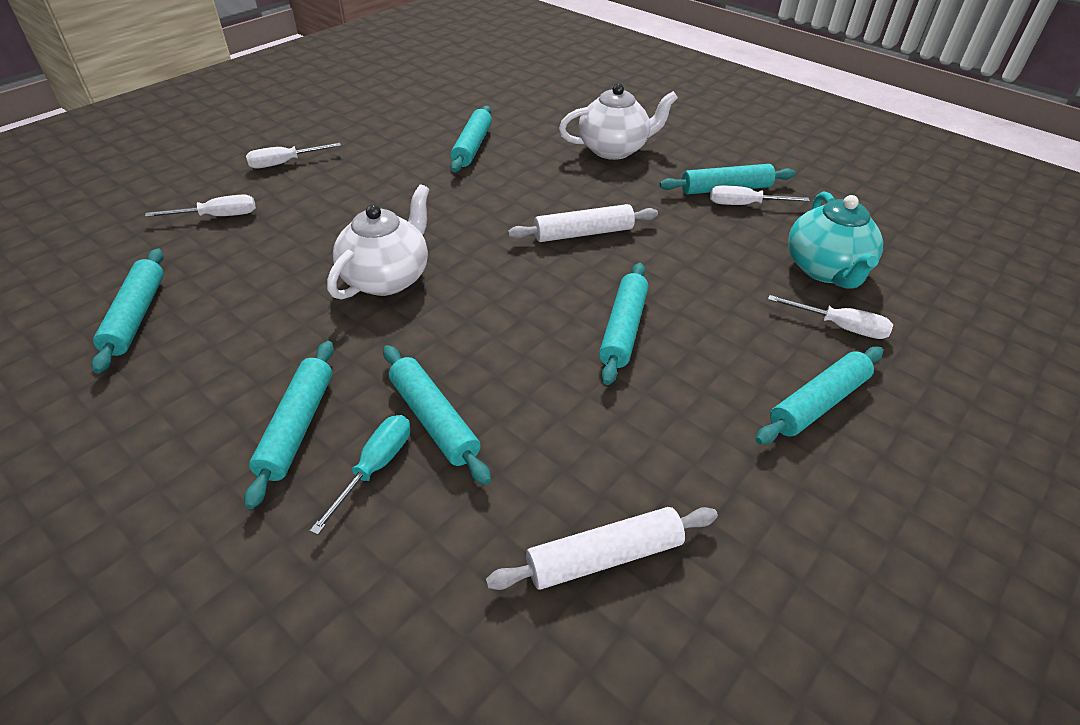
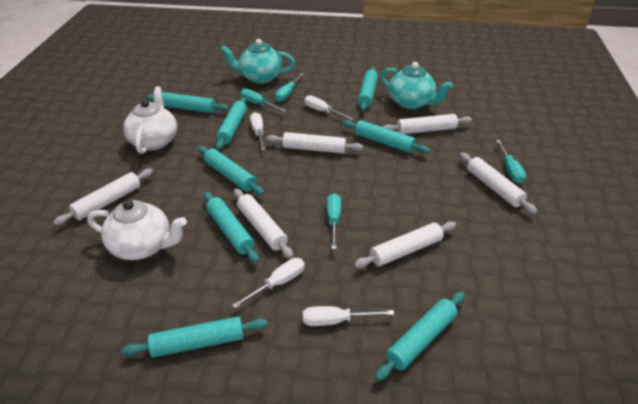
turquoise rolling pin: 7 -> 8
turquoise screwdriver: 1 -> 4
turquoise teapot: 1 -> 2
white rolling pin: 2 -> 6

